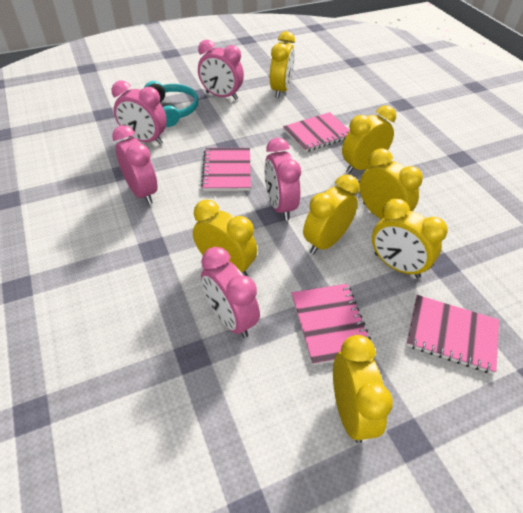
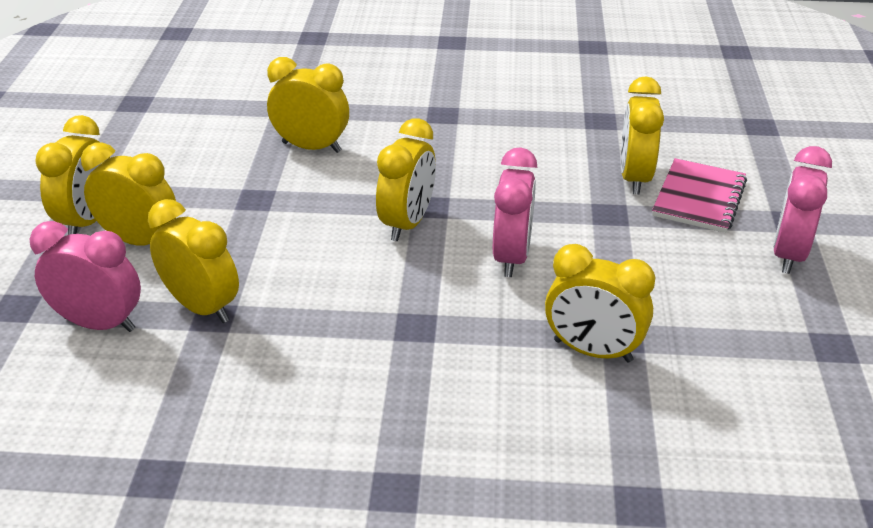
pink clock: 5 -> 3
pink notebook: 4 -> 1
turquoise headphones: 1 -> 0

